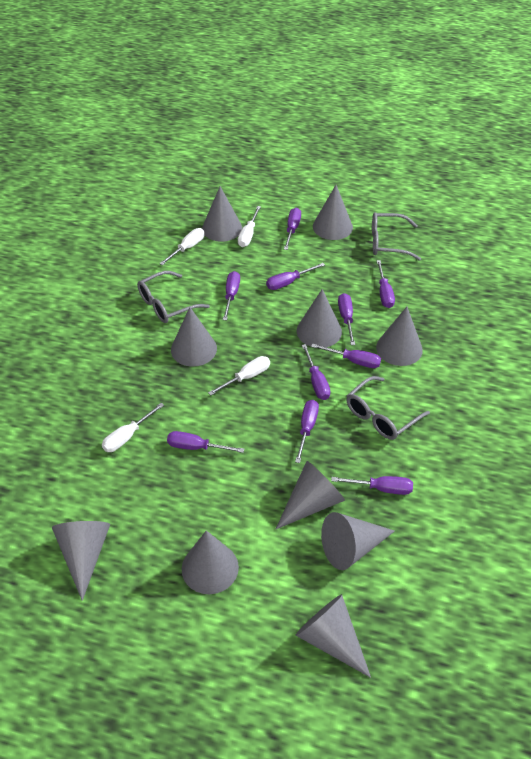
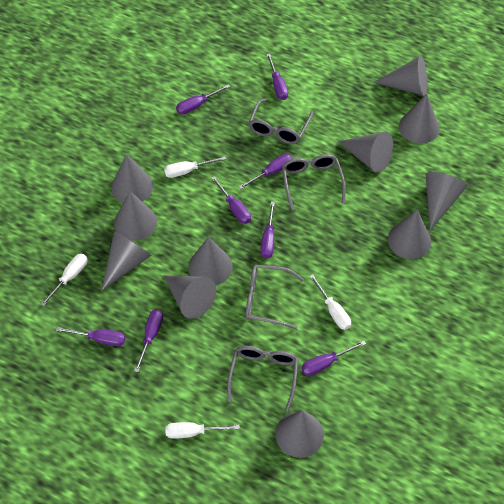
grey cone: 10 -> 11
grey glasses: 3 -> 4
purple screwdriver: 10 -> 8

